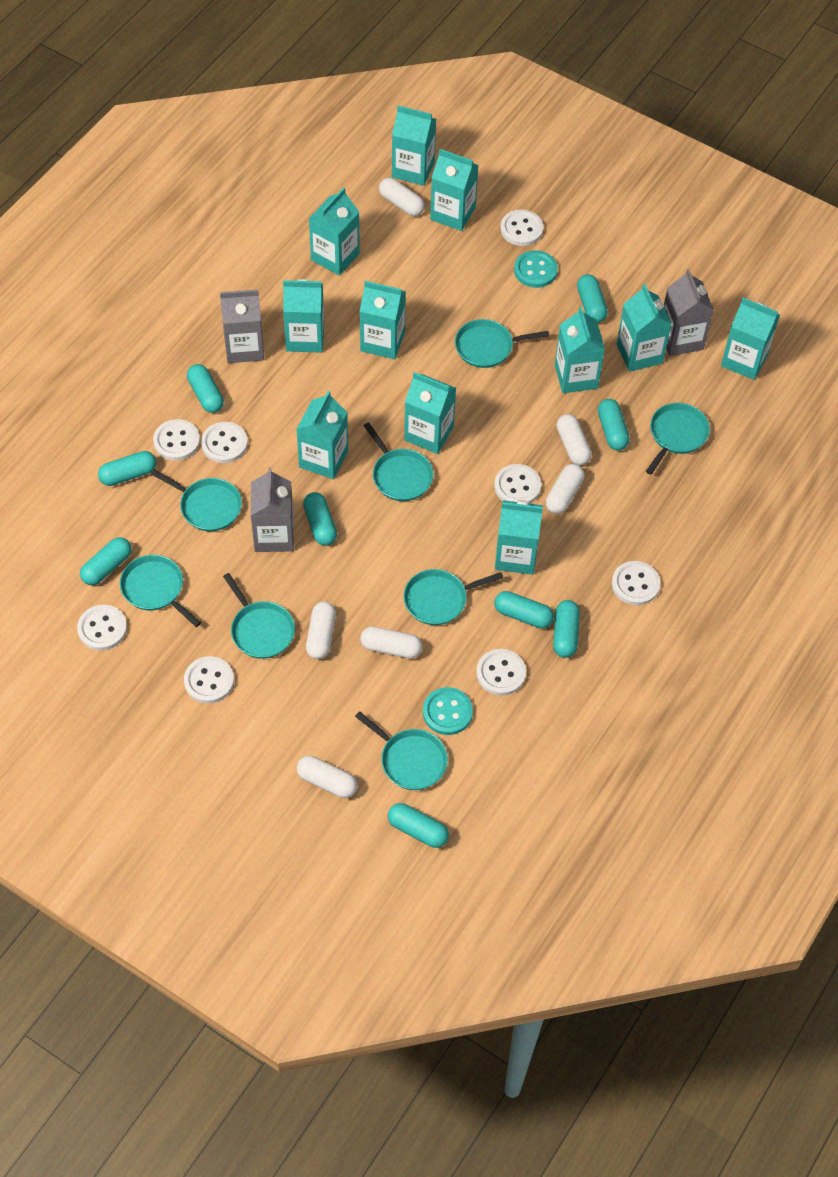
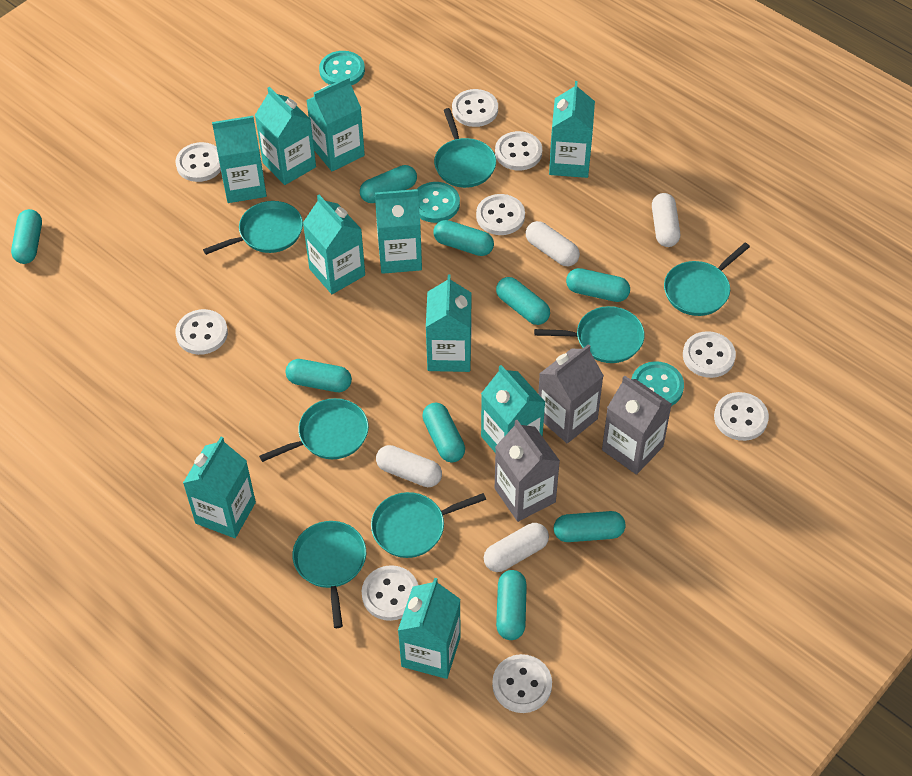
turquoise button: 2 -> 3
turquoise carton: 11 -> 10
turquoise pan: 8 -> 7
white button: 8 -> 9
white capsule: 6 -> 4

